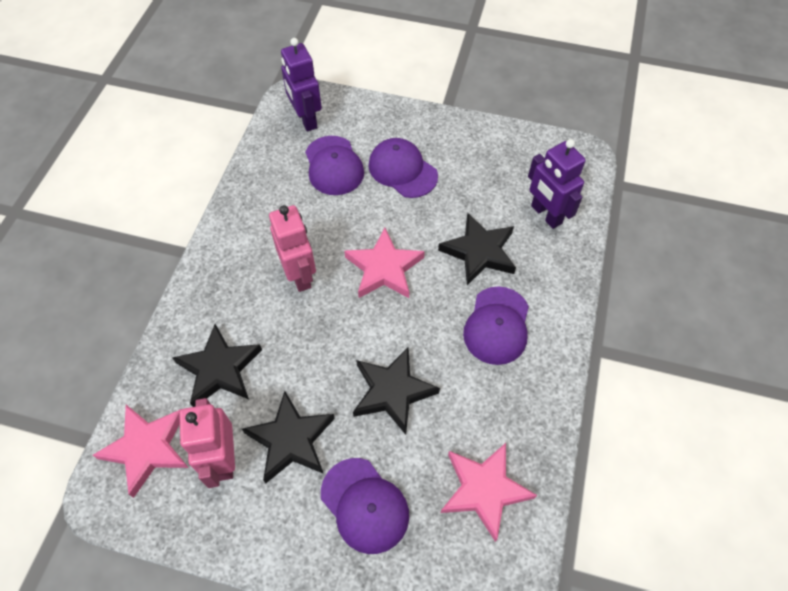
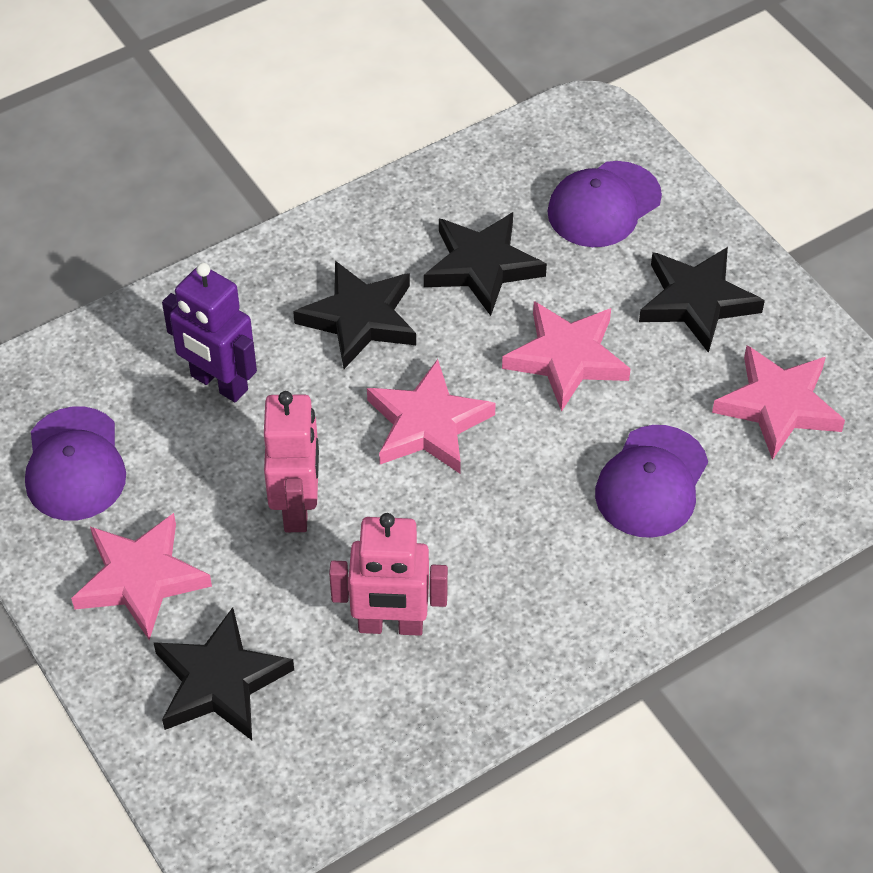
pink star: 3 -> 4
purple cap: 4 -> 3
purple robot: 2 -> 1

